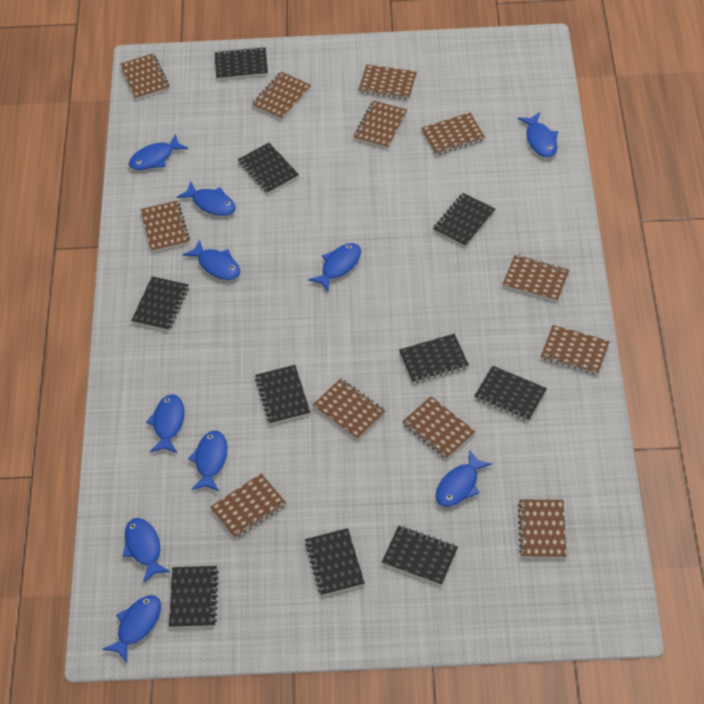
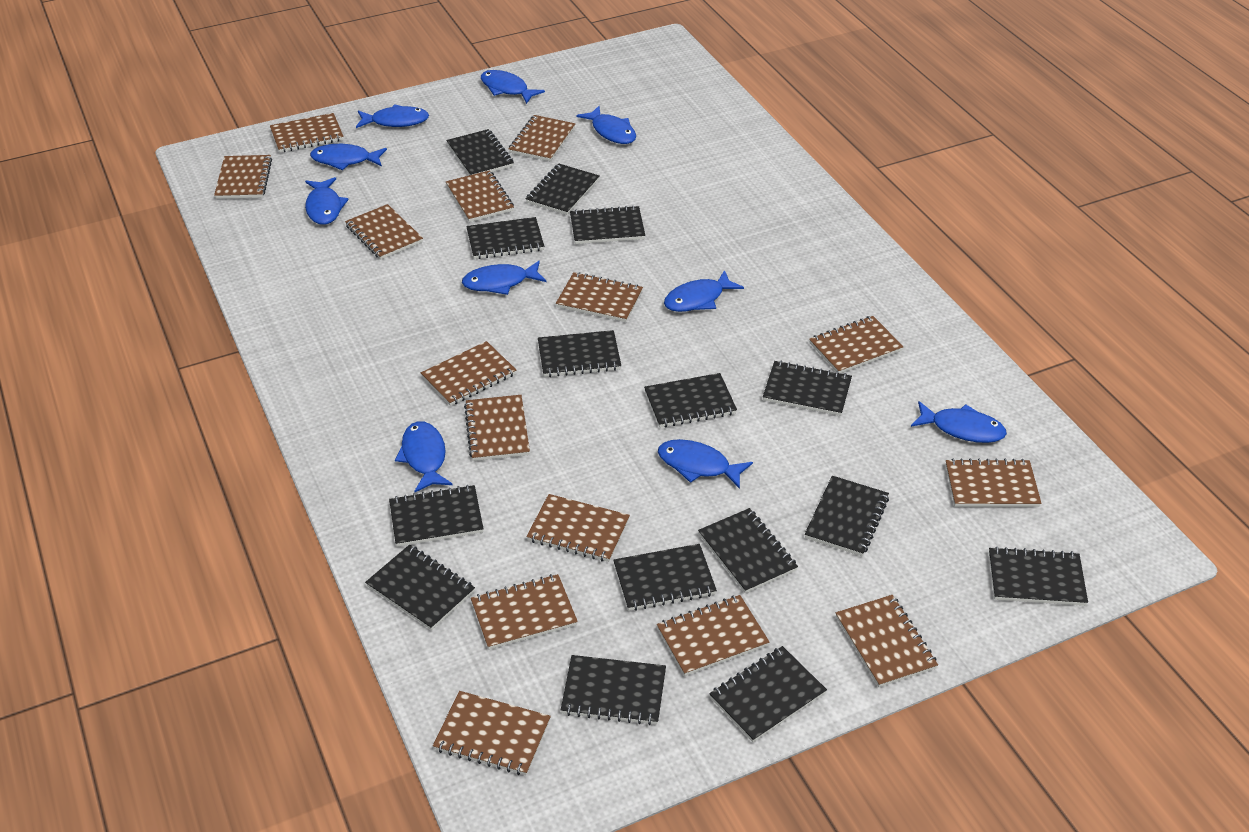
black notebook: 10 -> 15
brown notebook: 12 -> 15

